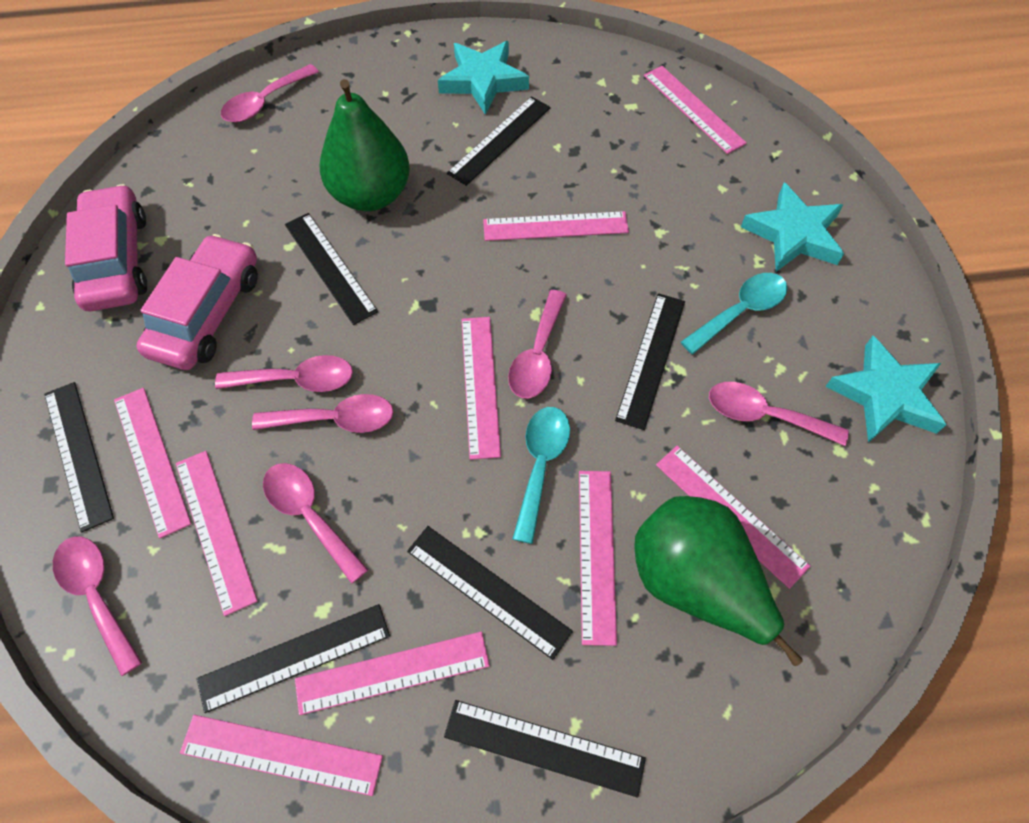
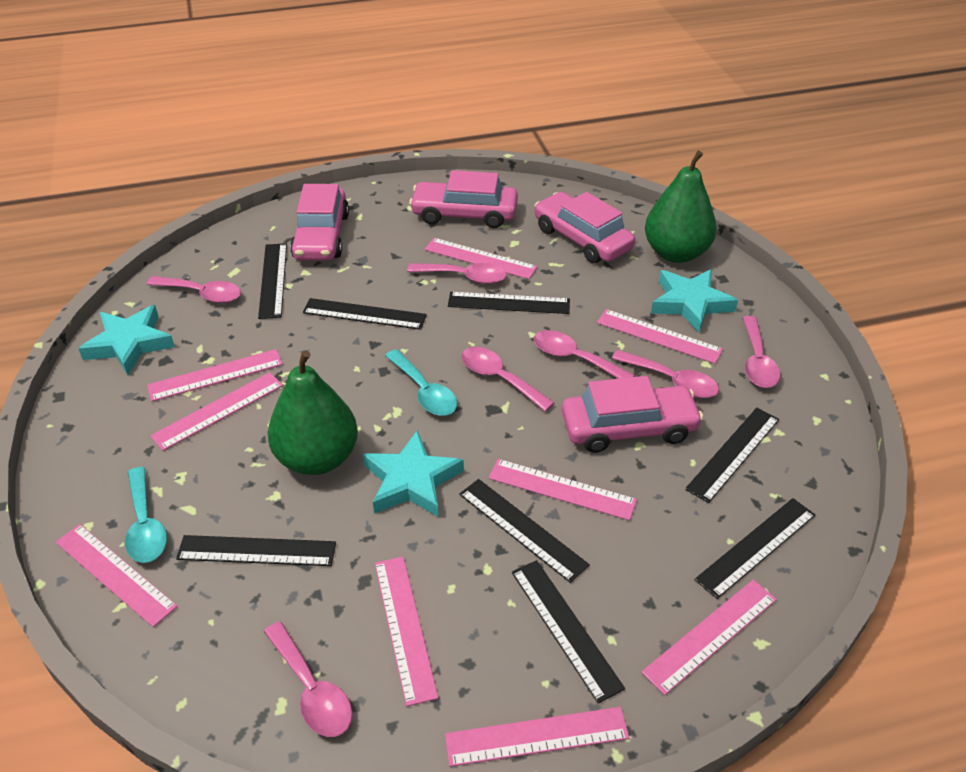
black ruler: 7 -> 8
pink car: 2 -> 4

